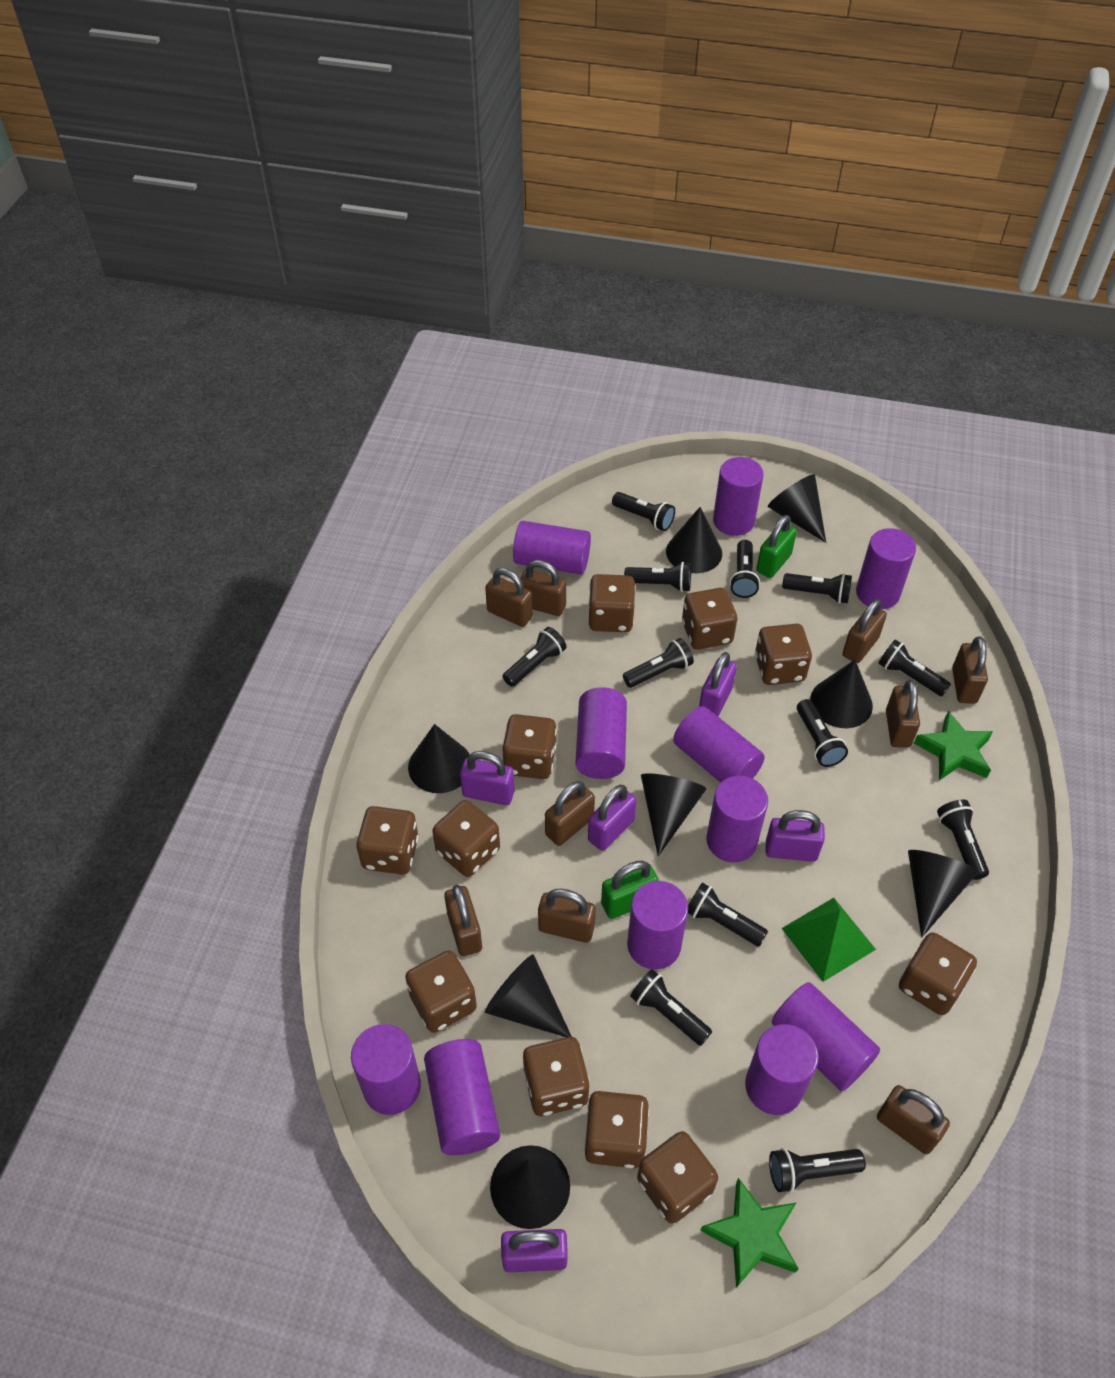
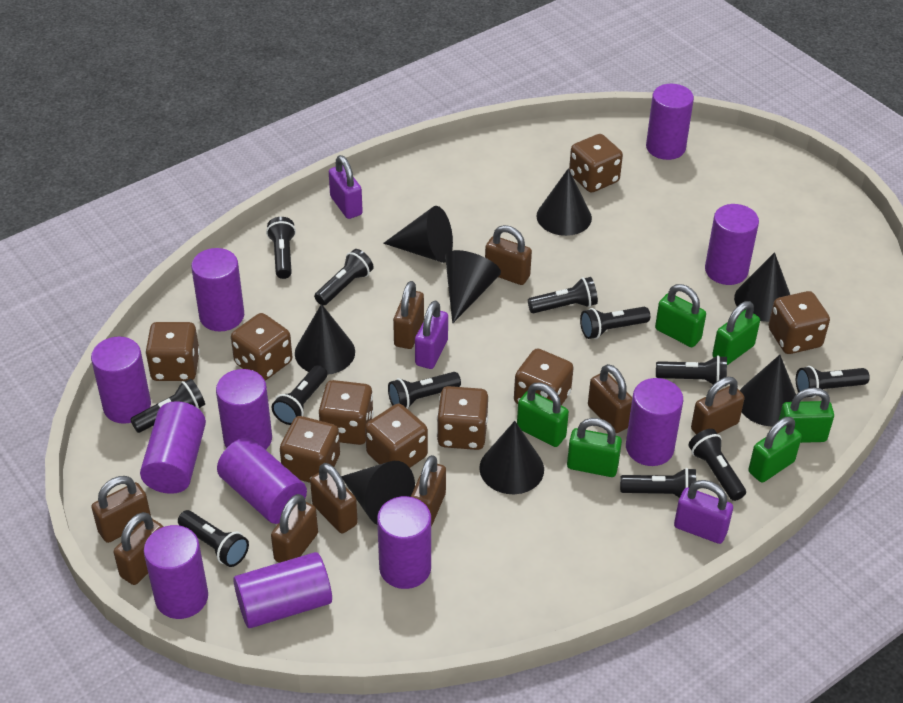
brown dice: 11 -> 9
green padlock: 2 -> 6
green pyramid: 1 -> 0
green star: 2 -> 0
purple padlock: 5 -> 3

